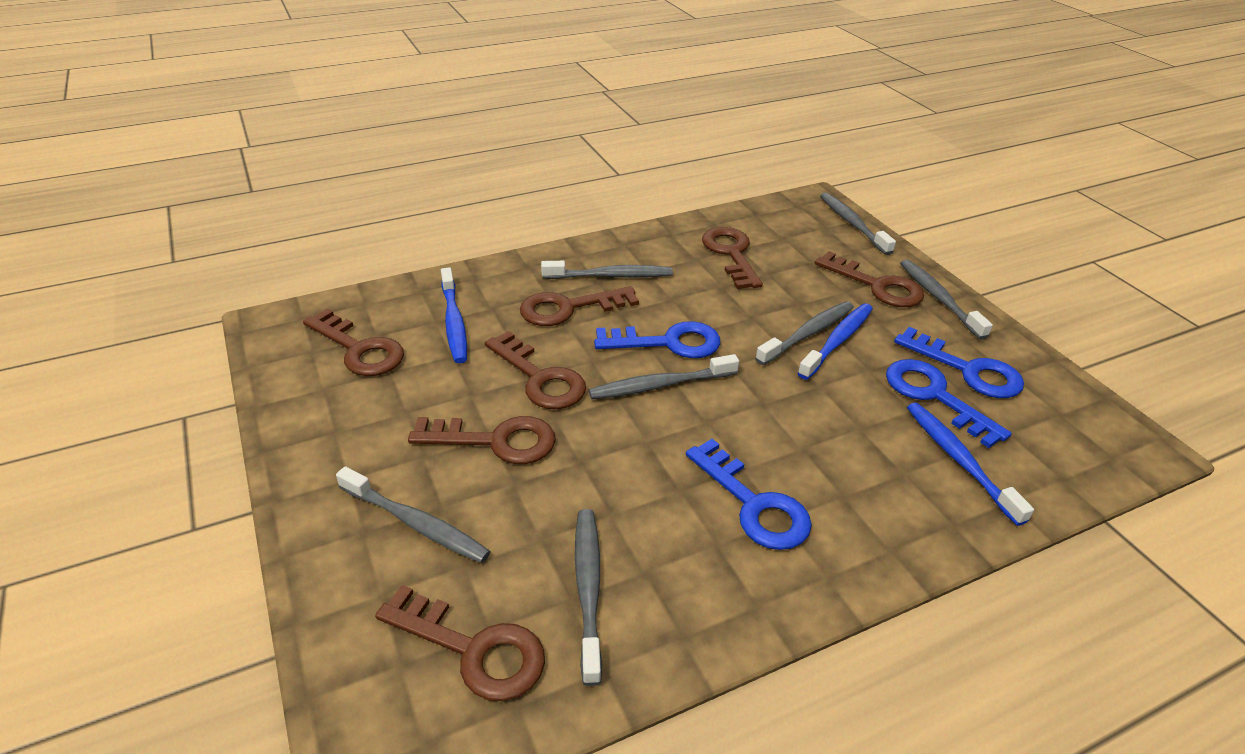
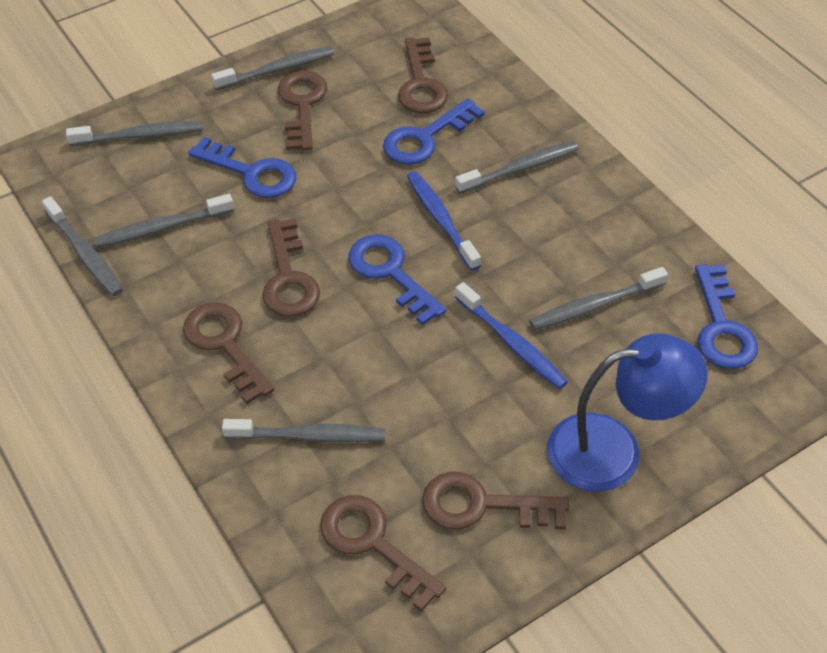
blue lamp: 0 -> 1
blue toothbrush: 3 -> 2
brown key: 7 -> 6

